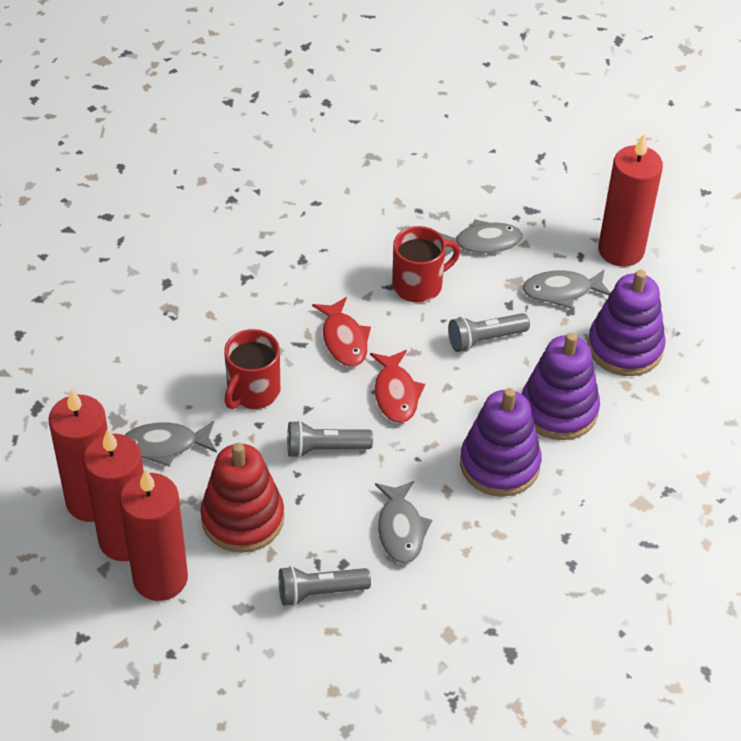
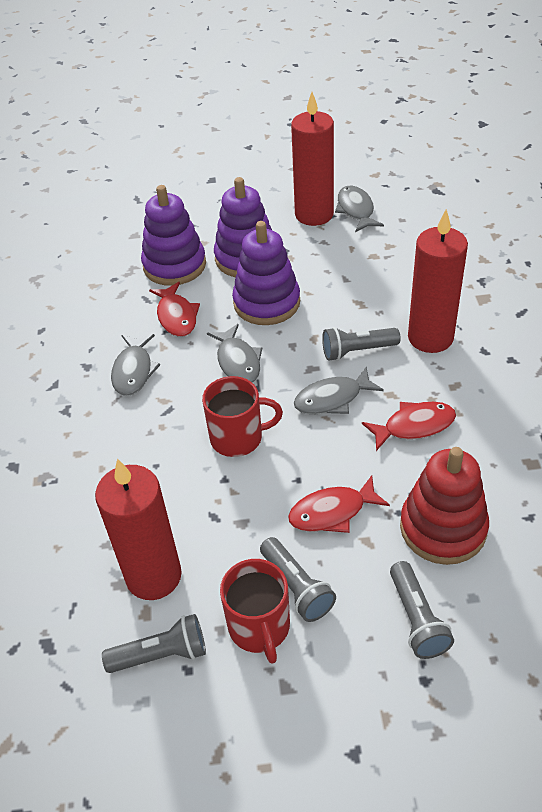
grey flashlight: 3 -> 4
red candle: 4 -> 3
red fish: 2 -> 3

